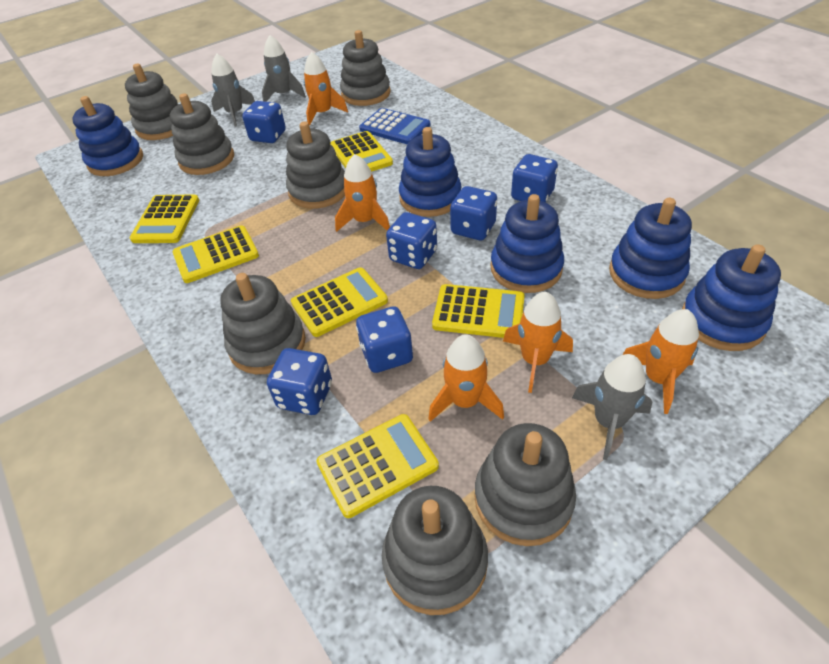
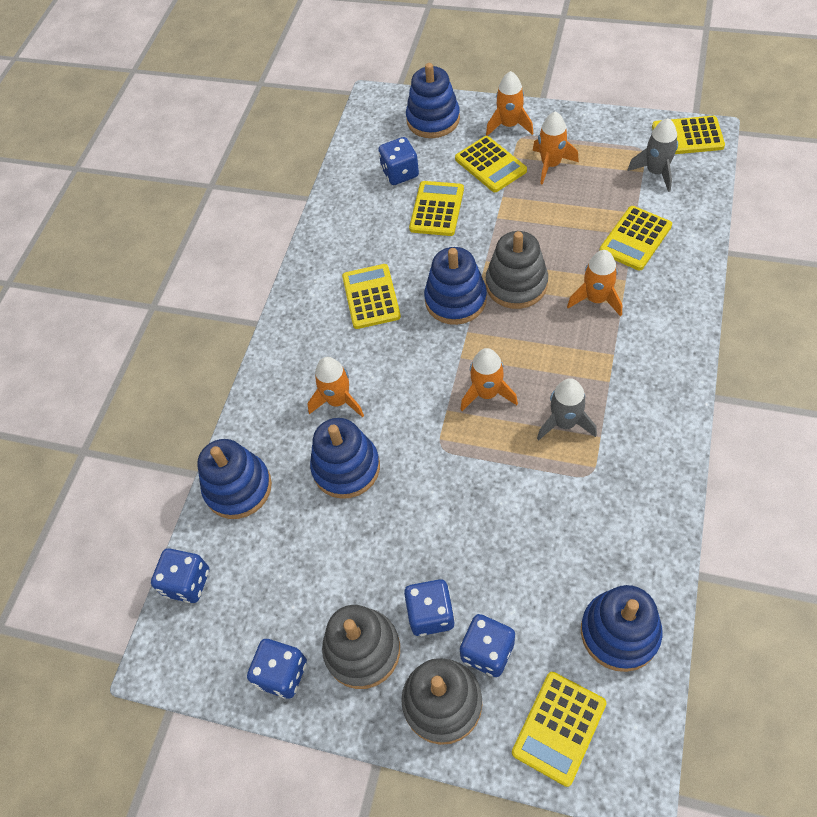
blue calculator: 1 -> 0
blue dice: 6 -> 5
grey rocket: 3 -> 2
grey stacking toy: 7 -> 3

